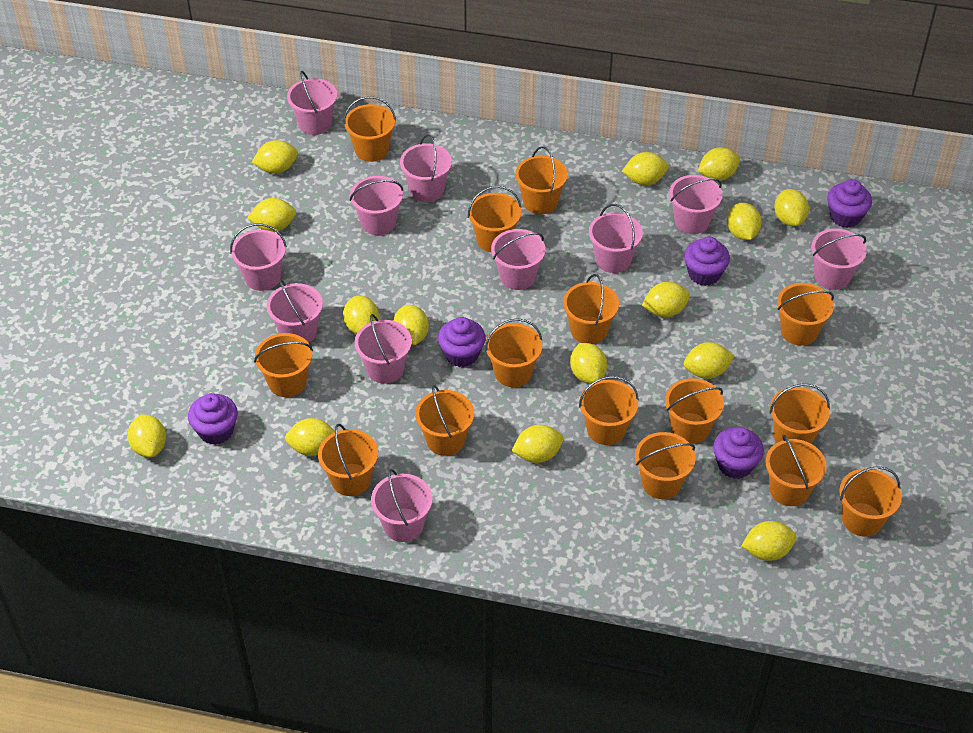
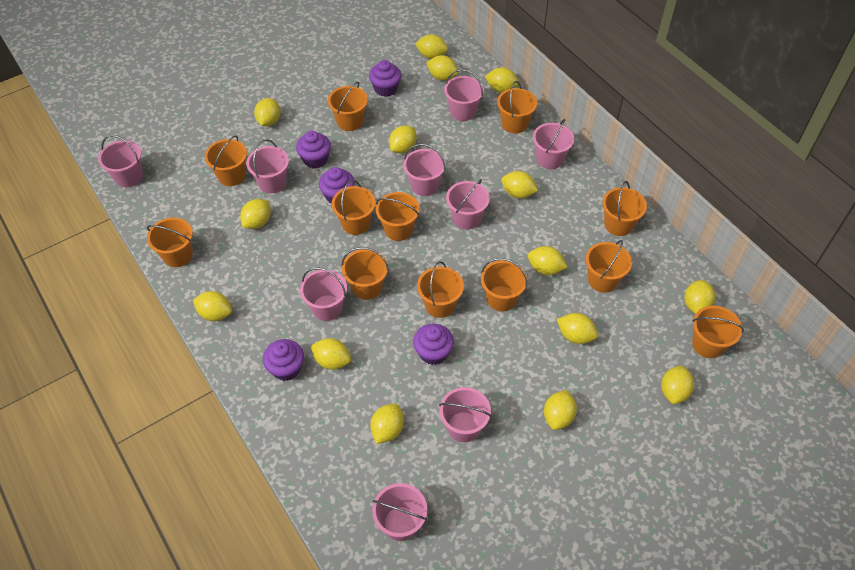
orange bucket: 15 -> 12
pink bucket: 11 -> 9

